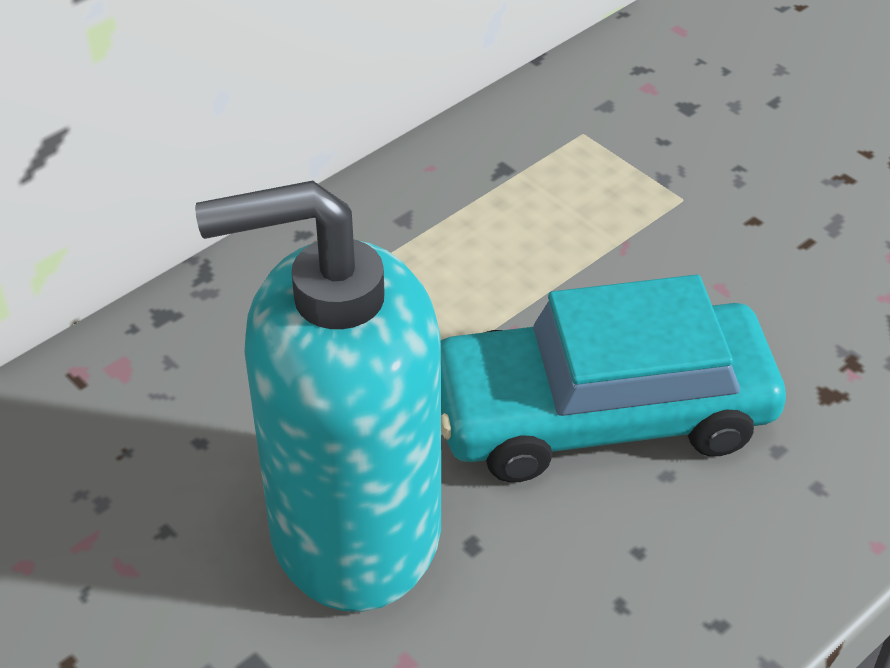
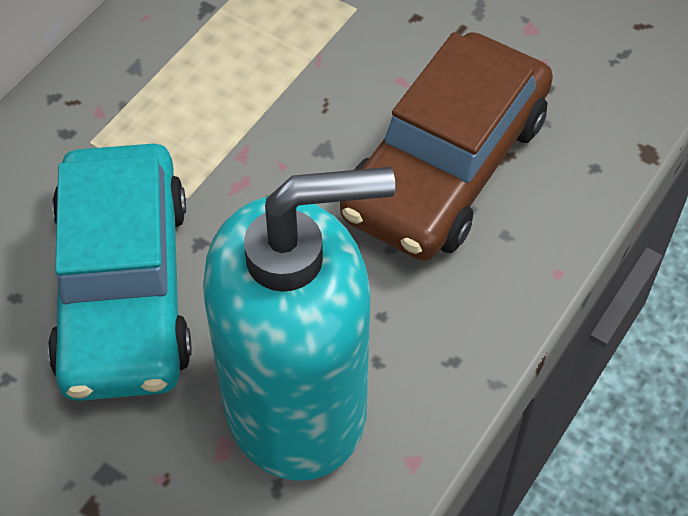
brown car: 0 -> 1

